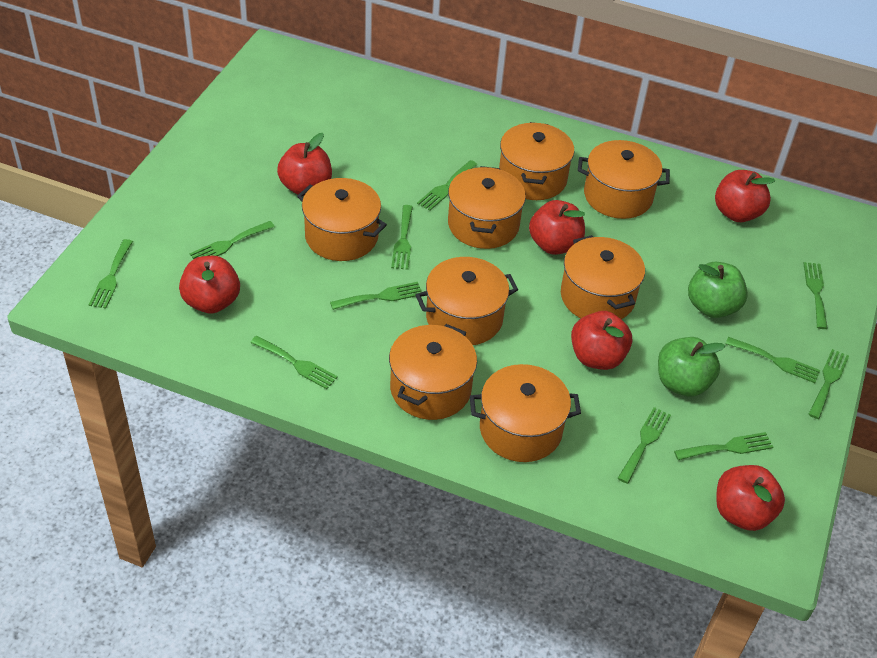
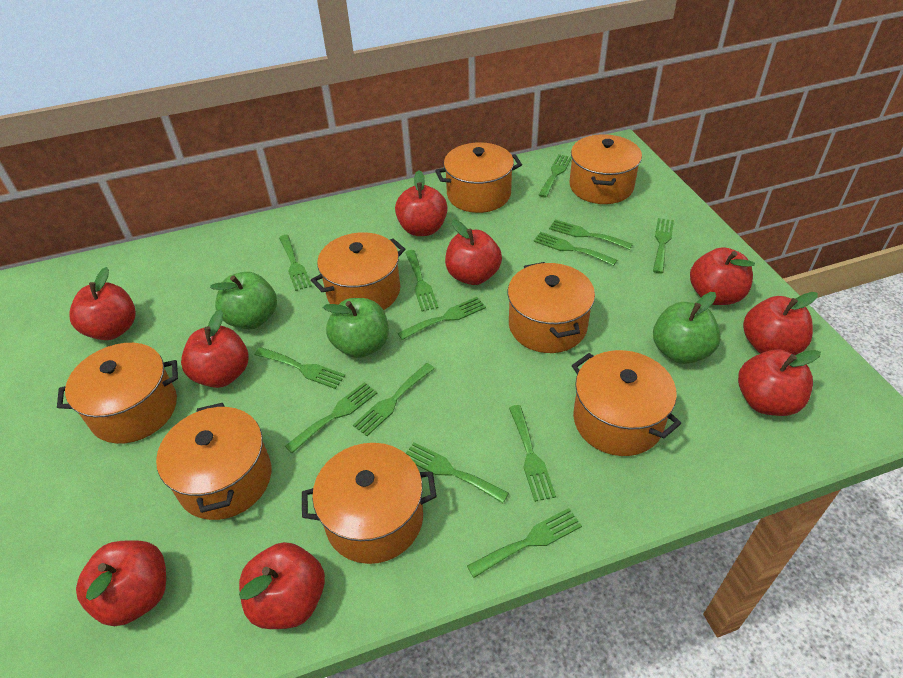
green apple: 2 -> 3
green fork: 11 -> 13
red apple: 6 -> 9

